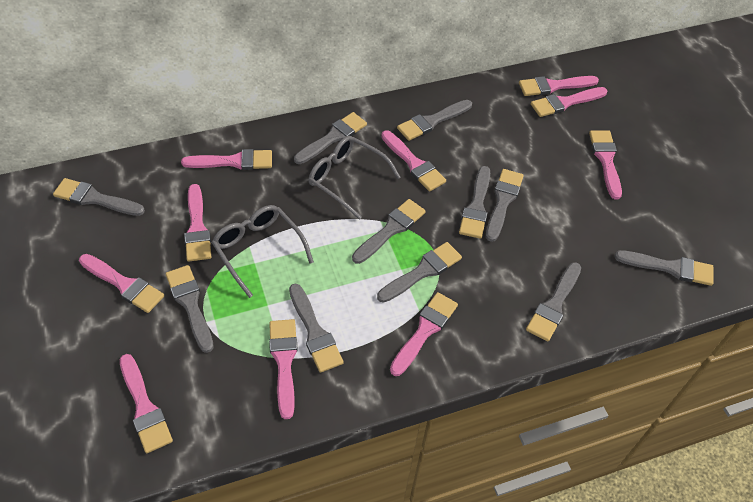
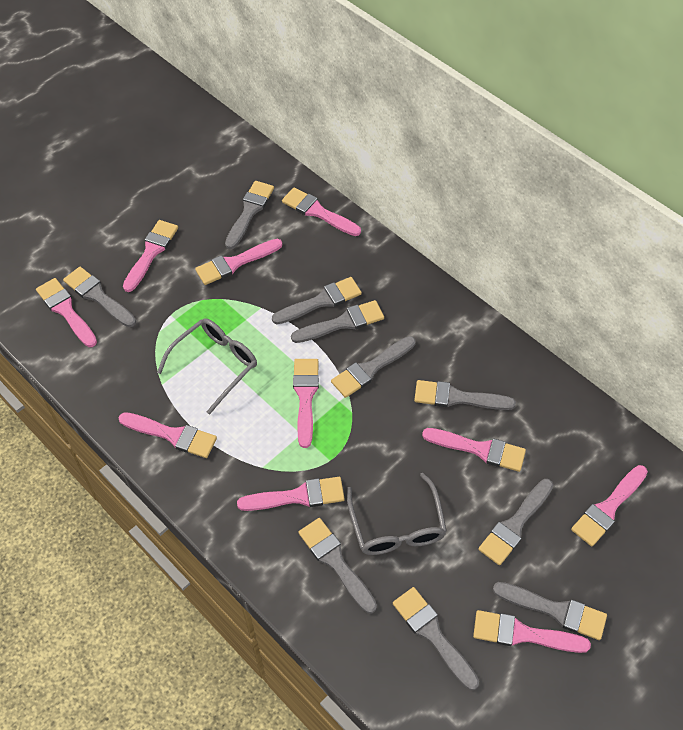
grey brush: 11 -> 10

